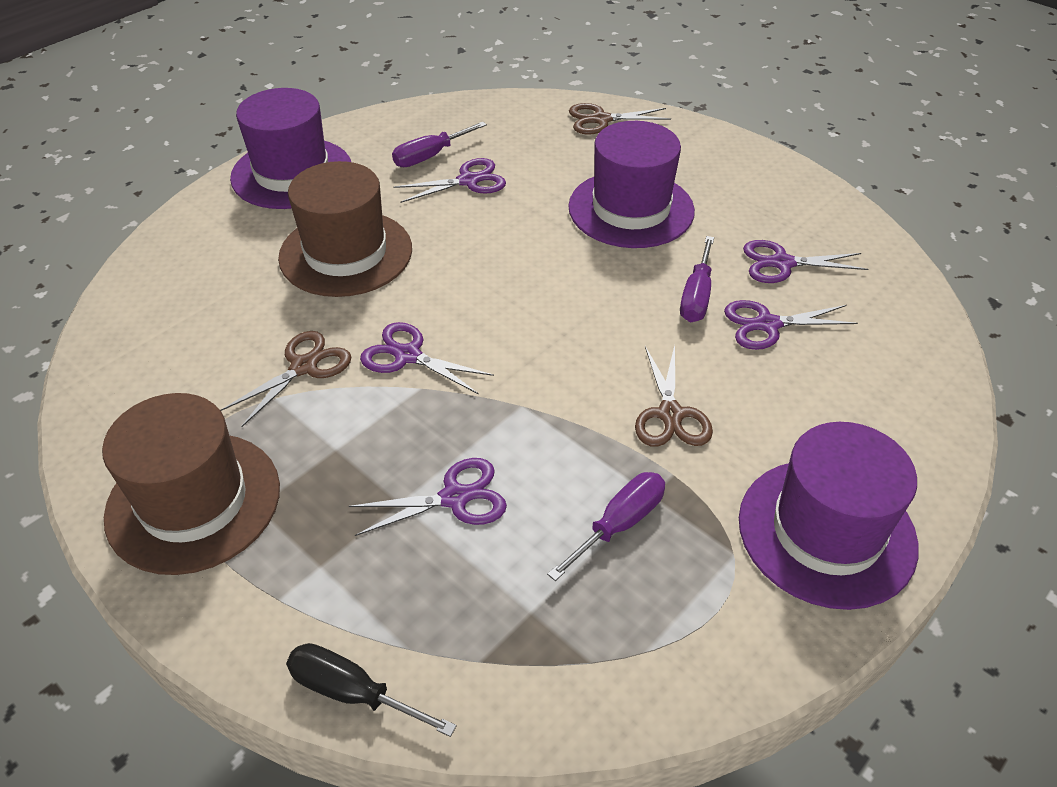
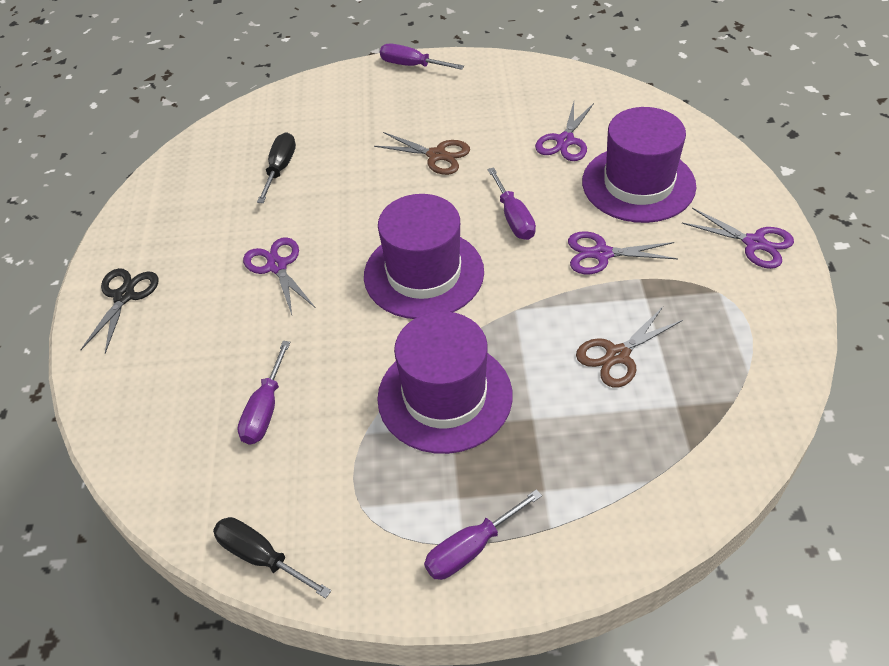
black scissors: 0 -> 1
black screwdriver: 1 -> 2
brown hat: 2 -> 0
brown scissors: 3 -> 2
purple scissors: 5 -> 4
purple screwdriver: 3 -> 4

